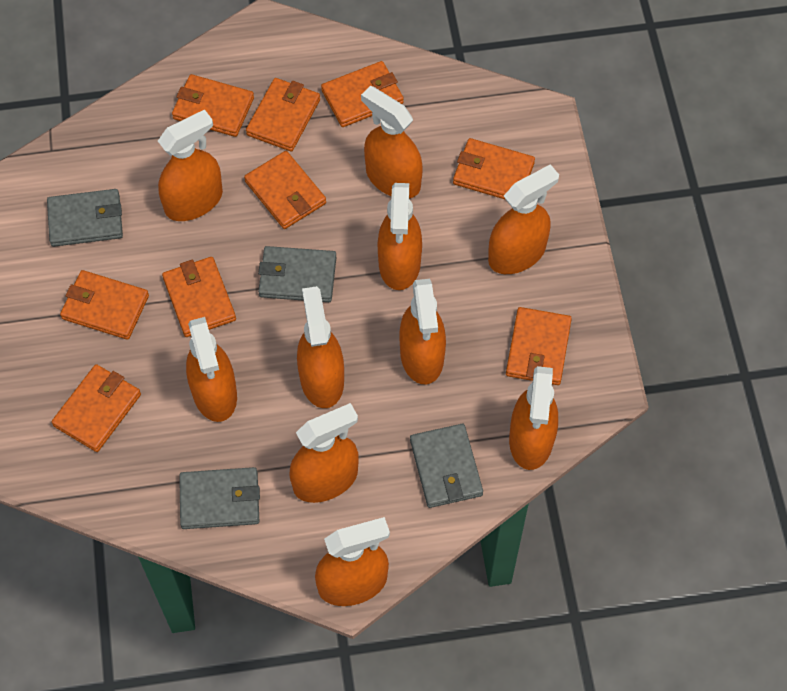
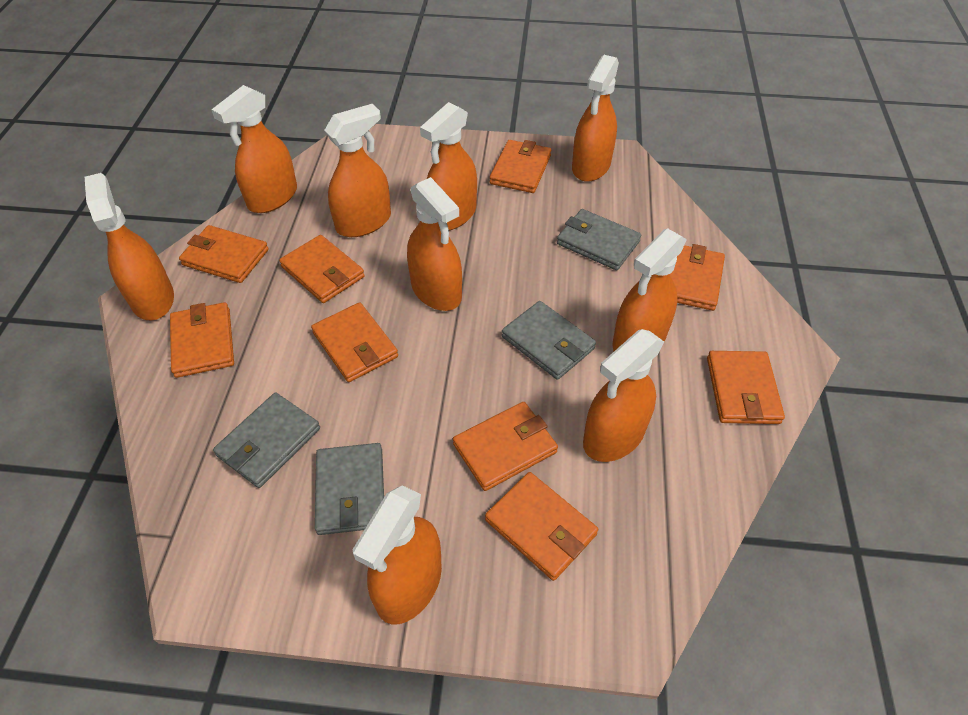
orange spray bottle: 10 -> 9

